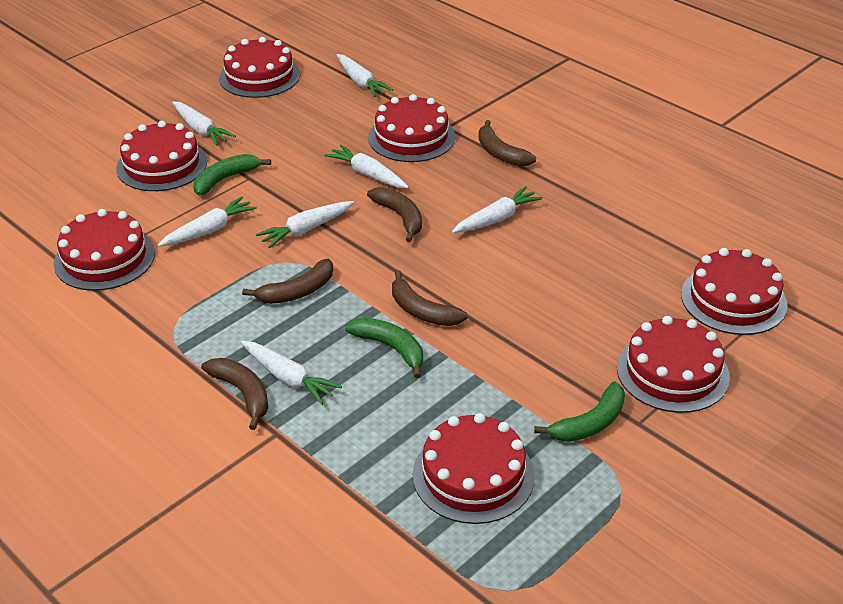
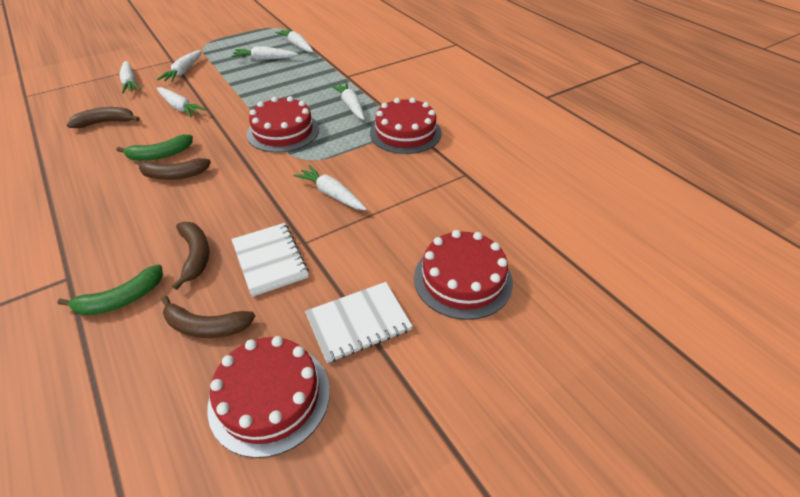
brown banana: 5 -> 4
green banana: 3 -> 2
red cake: 7 -> 4
white notebook: 0 -> 2

